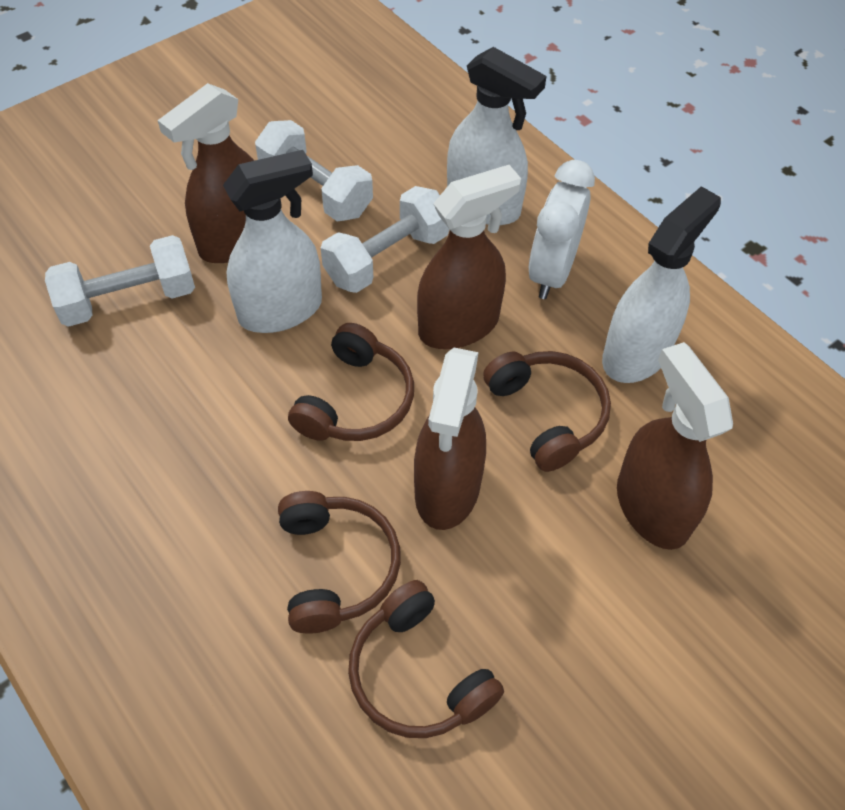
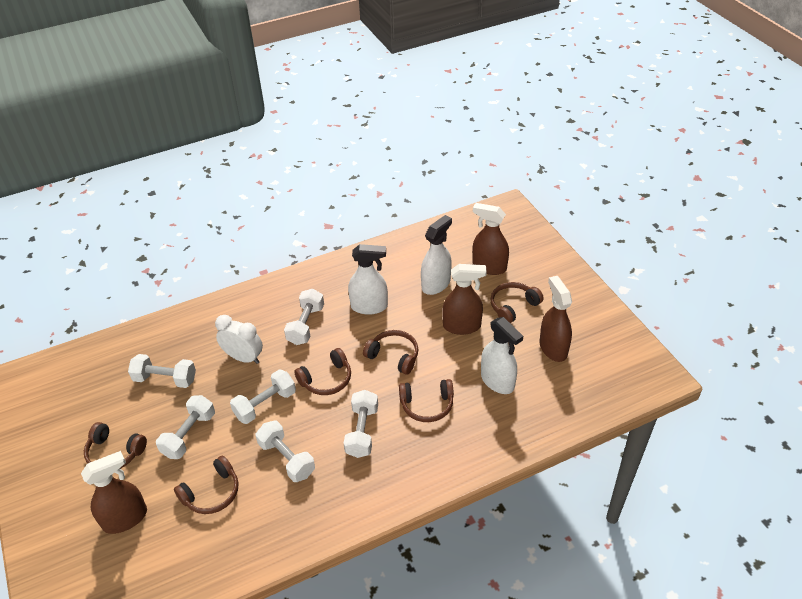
brown headphones: 4 -> 6
white dumbbell: 3 -> 6

